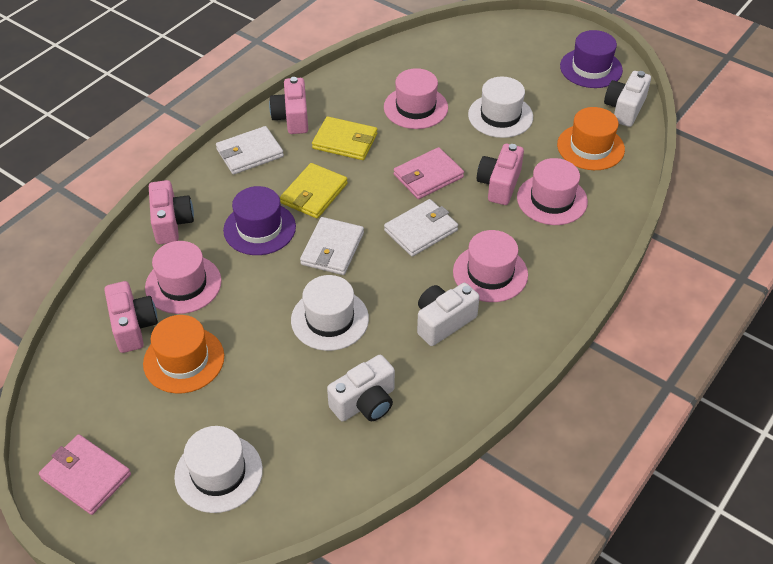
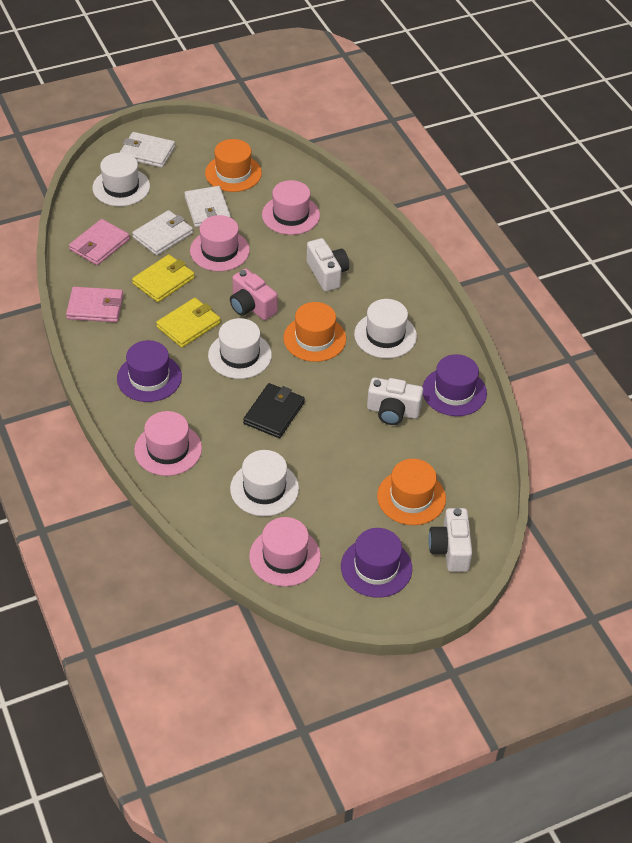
black wallet: 0 -> 1
orange hat: 2 -> 3
pink camera: 4 -> 1
purple hat: 2 -> 3
white hat: 3 -> 4

